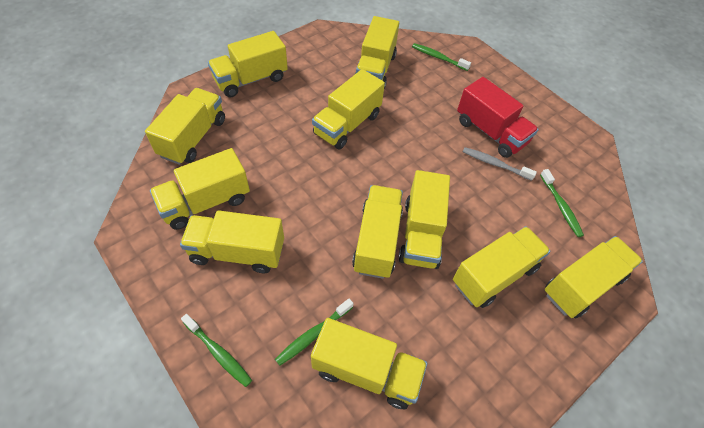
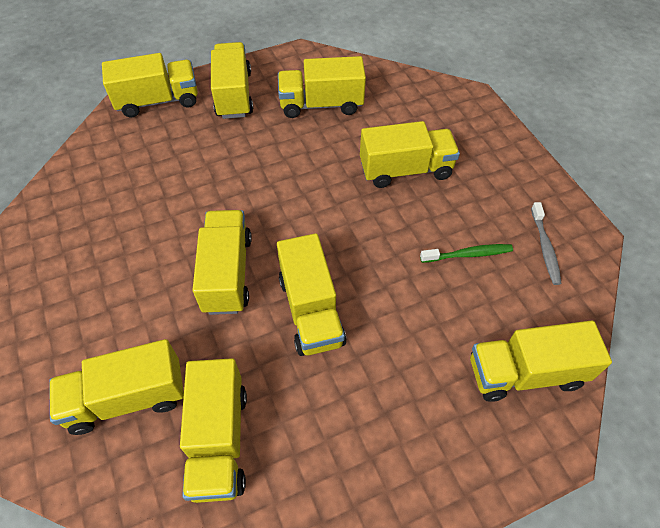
green toothbrush: 4 -> 1
red truck: 1 -> 0
yellow truck: 11 -> 9

